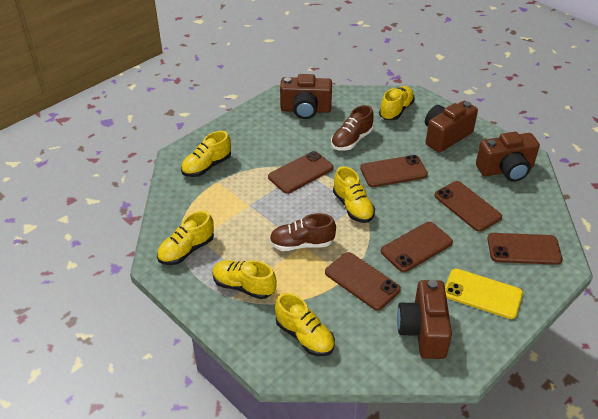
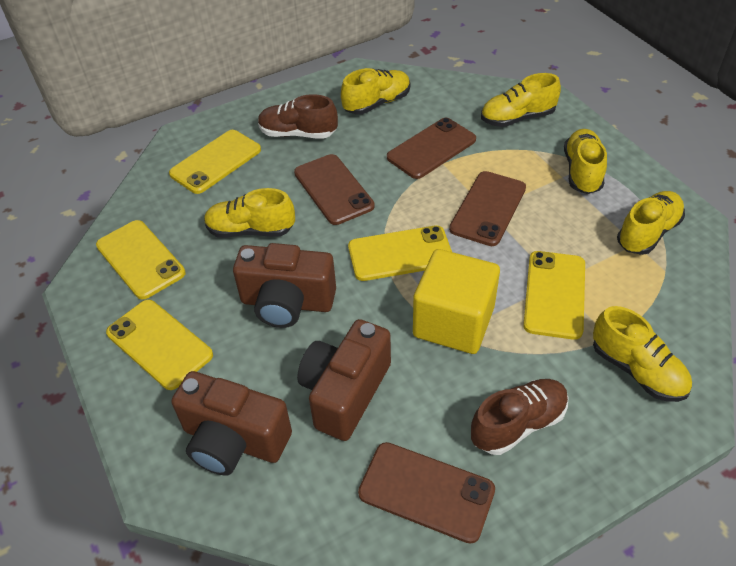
brown camera: 4 -> 3
brown phone: 6 -> 4
yellow cube: 0 -> 1
yellow phone: 1 -> 5

